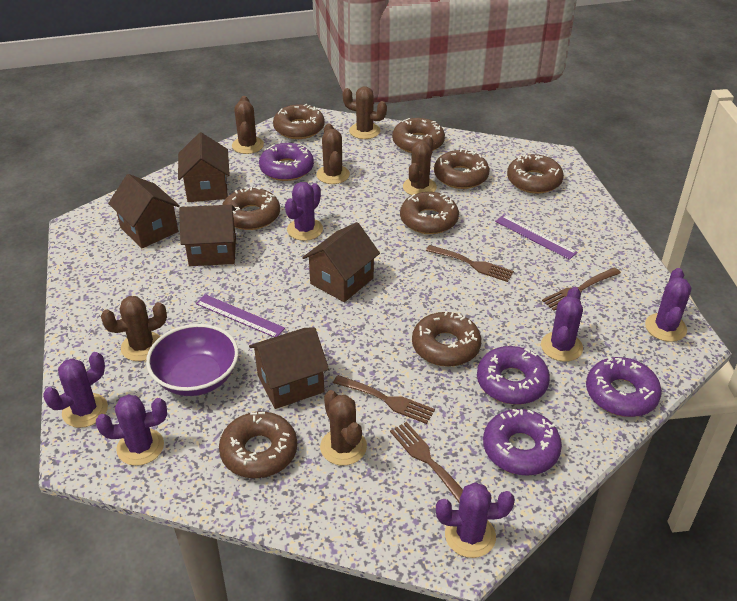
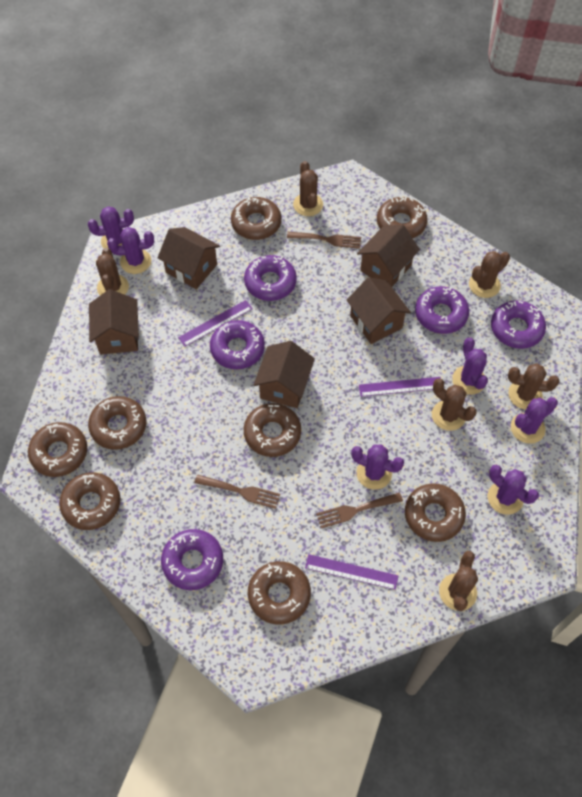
brown fork: 4 -> 3
purple bowl: 1 -> 0
purple donut: 4 -> 5
purple ruler: 2 -> 3

